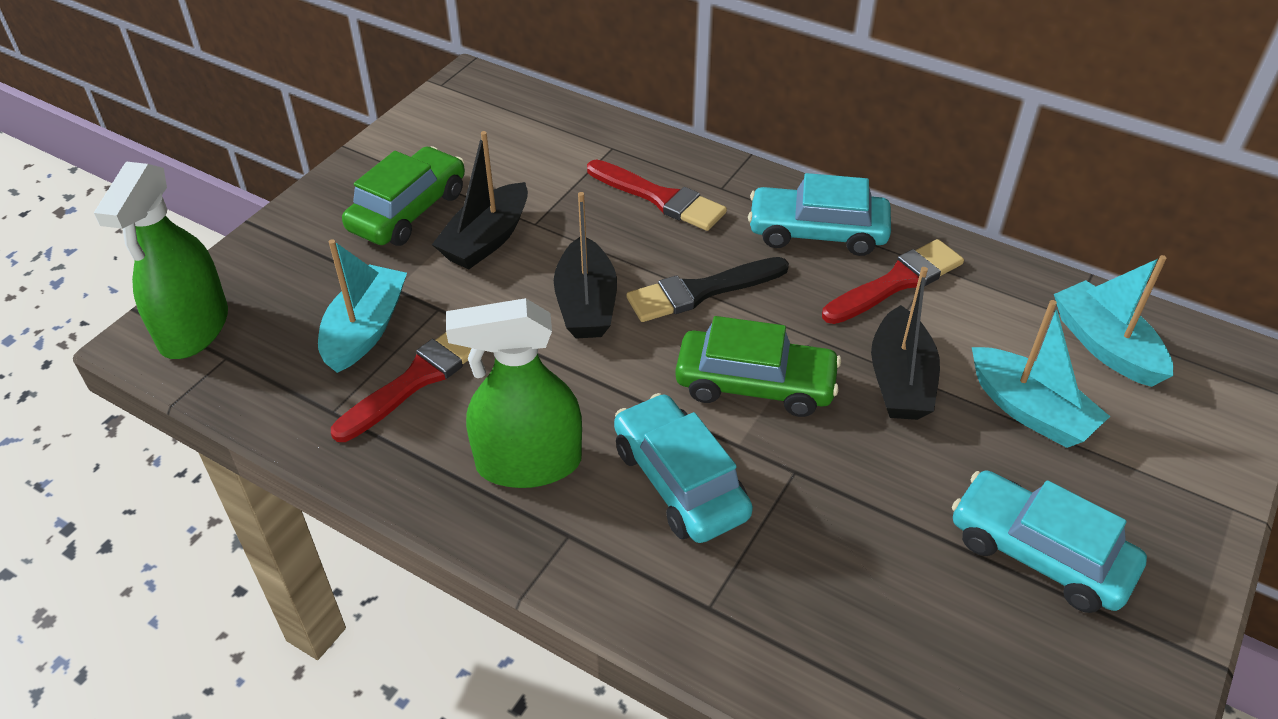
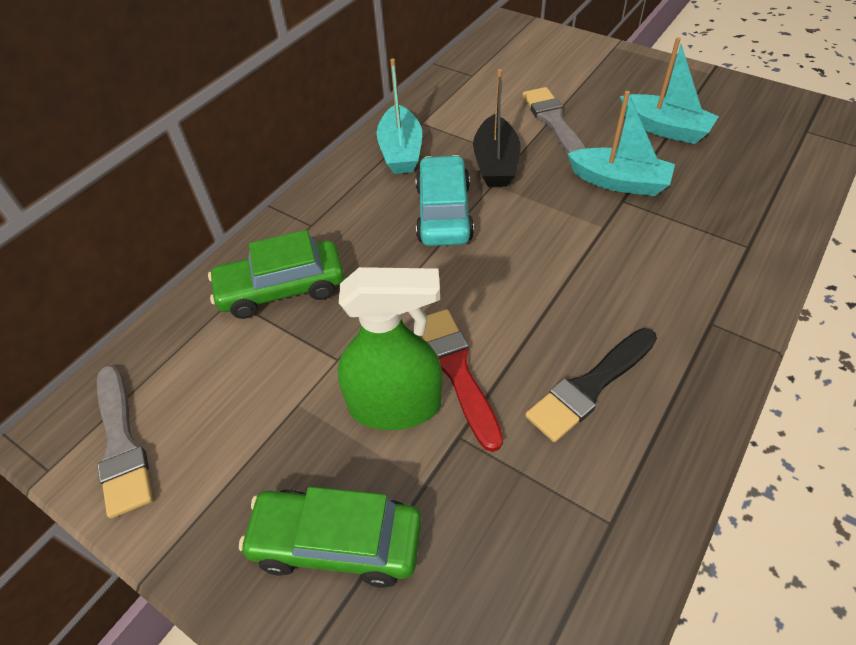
black boat: 3 -> 1
green spray bottle: 2 -> 1
grey brush: 0 -> 2
red brush: 3 -> 1
turquoise car: 3 -> 1

